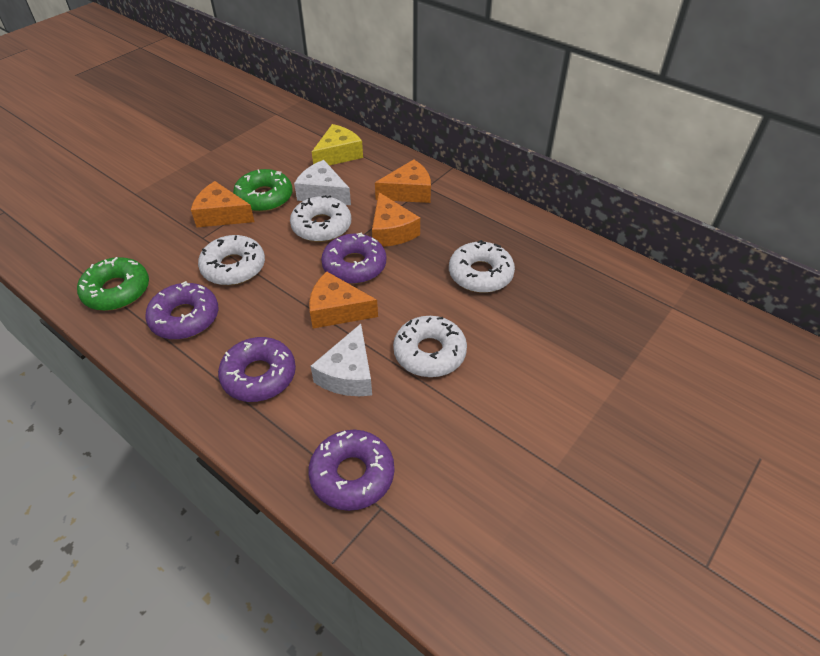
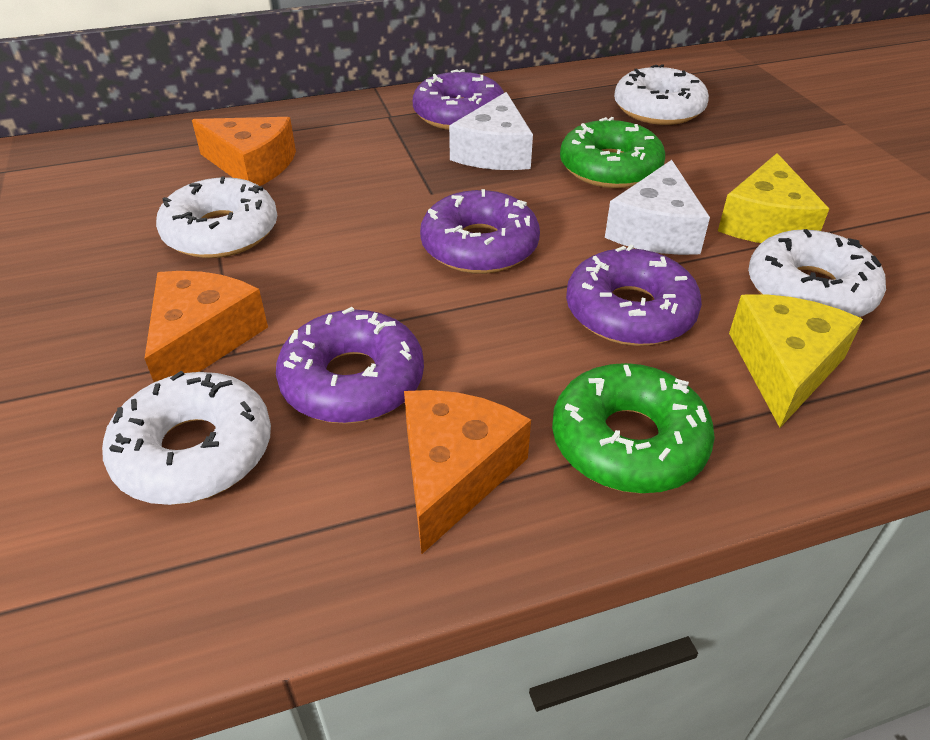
orange cheese: 4 -> 3
yellow cheese: 1 -> 2

